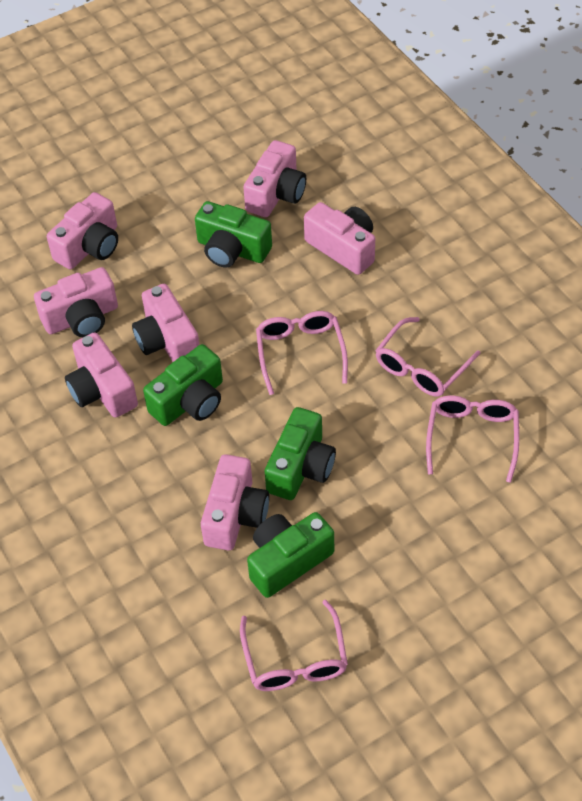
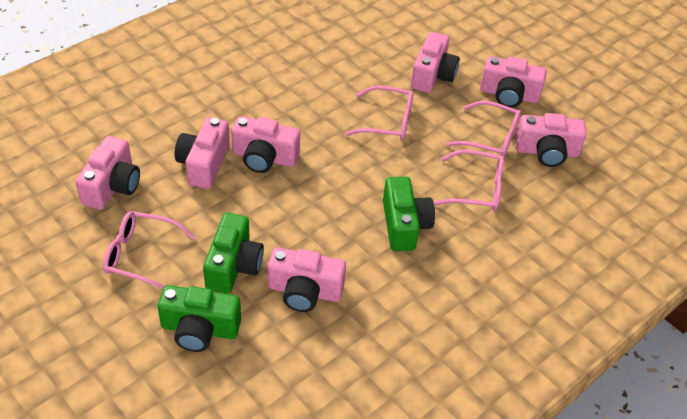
green camera: 4 -> 3

